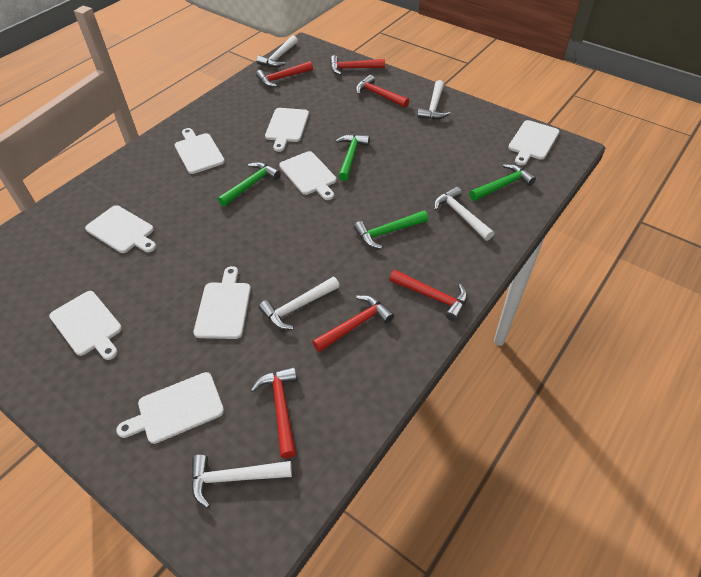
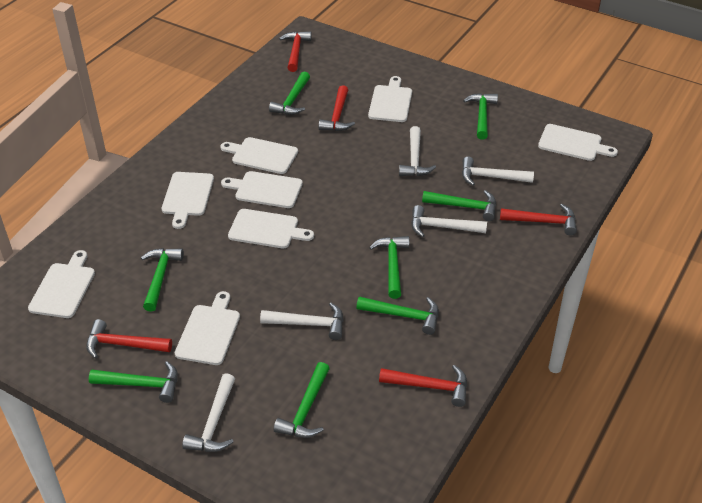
green hammer: 4 -> 8
red hammer: 6 -> 5

